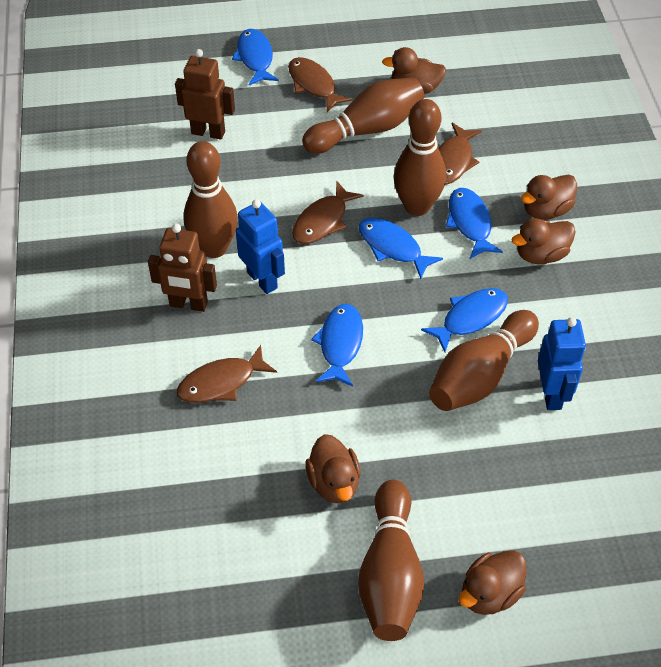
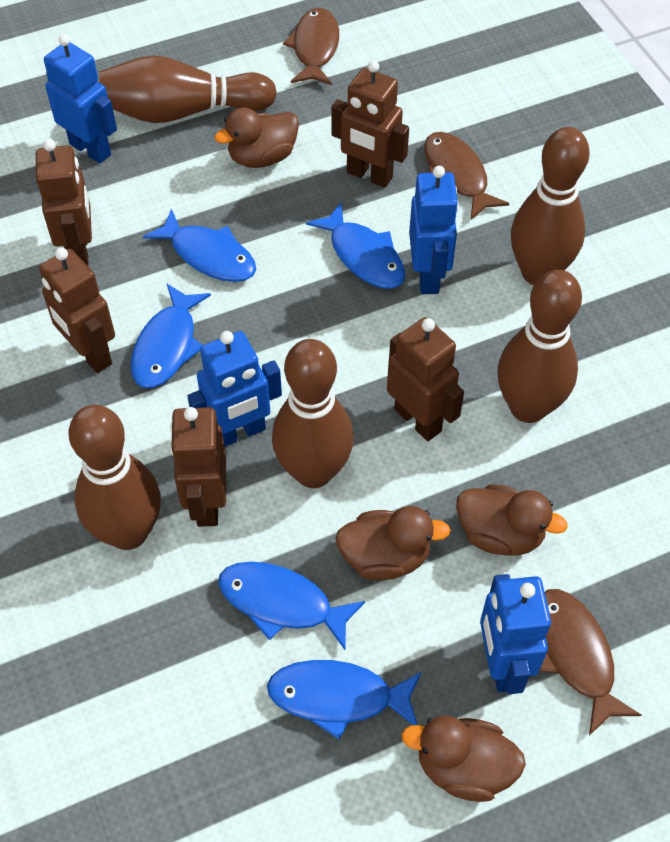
blue robot: 2 -> 4
brown duck: 5 -> 4
brown fish: 4 -> 3
brown robot: 2 -> 5

